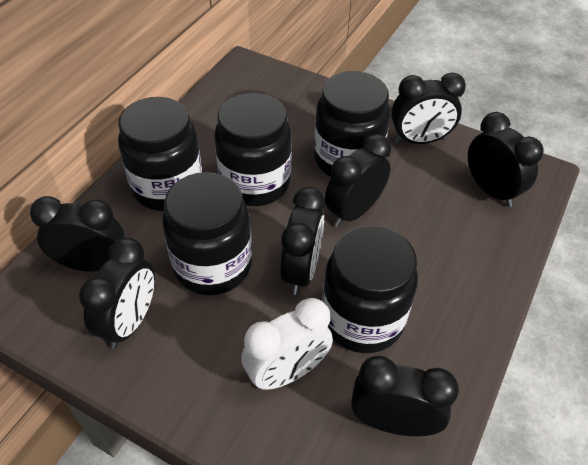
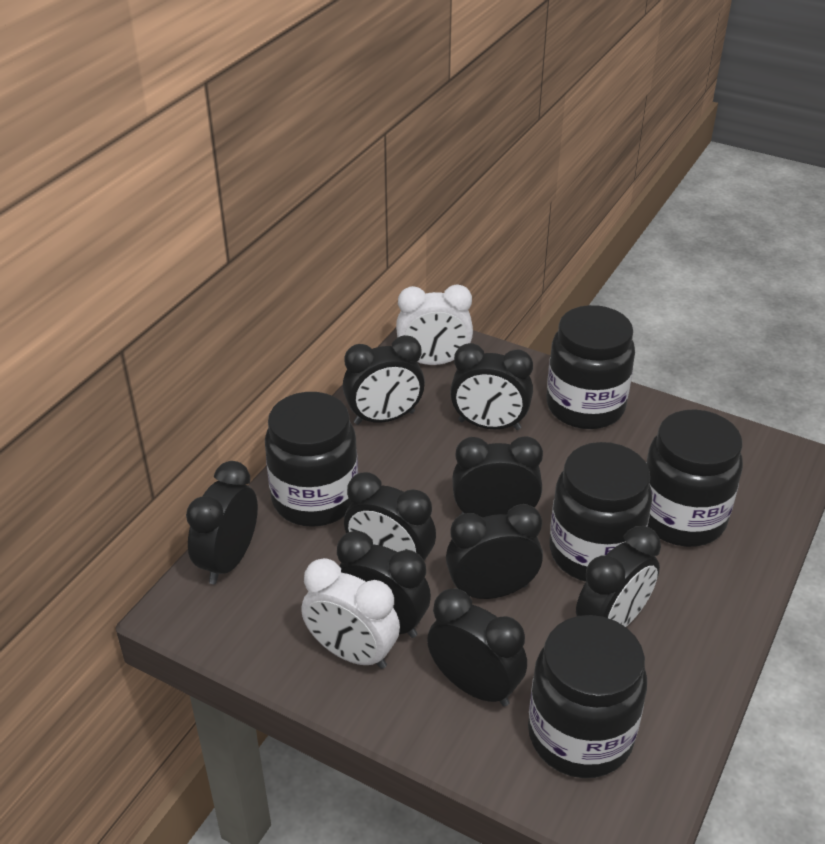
black clock: 7 -> 9
white clock: 1 -> 2

